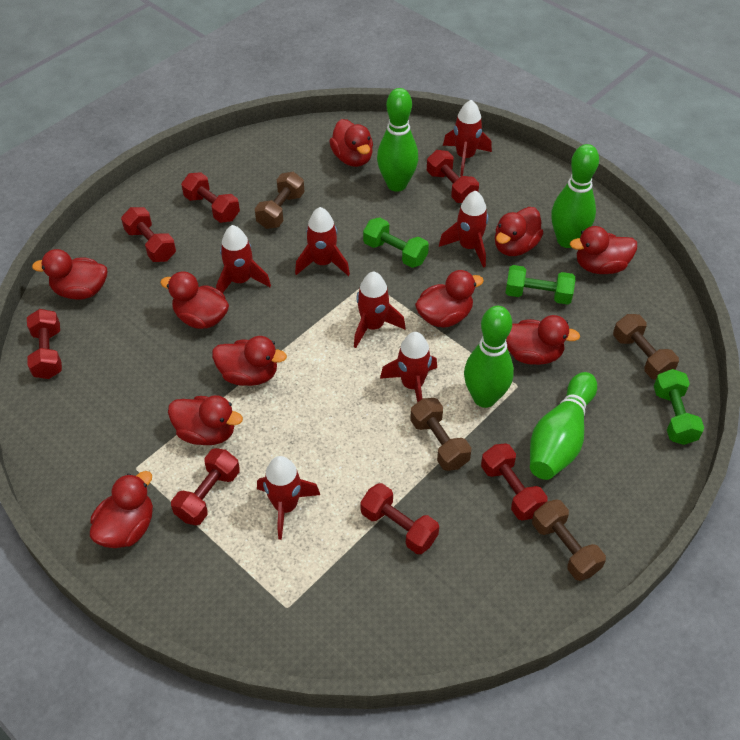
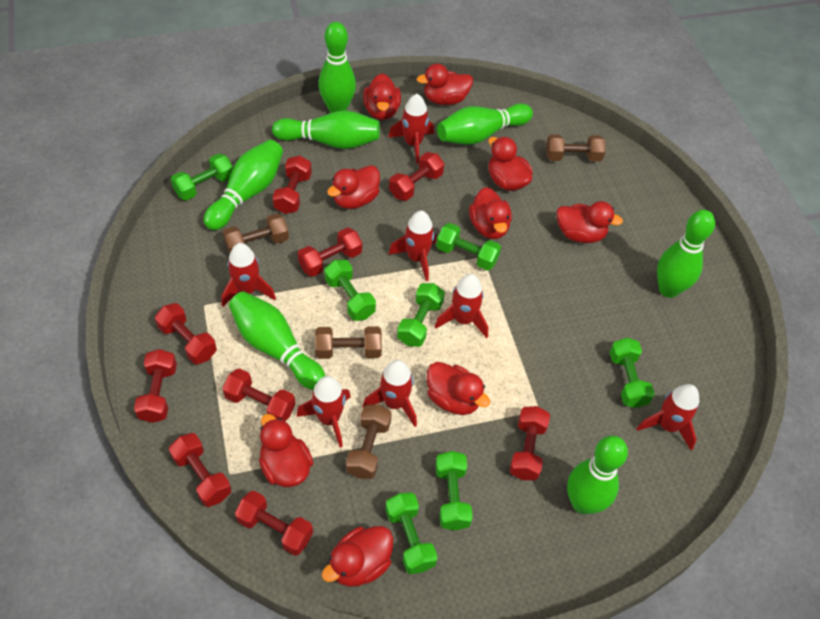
green bowling pin: 4 -> 7
green dumbbell: 3 -> 7
red duck: 10 -> 9
red dumbbell: 7 -> 9

